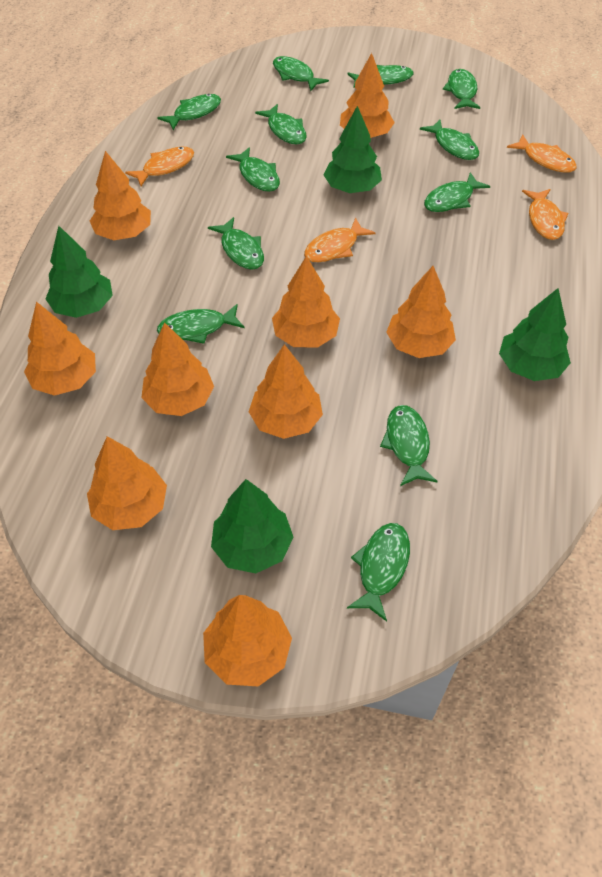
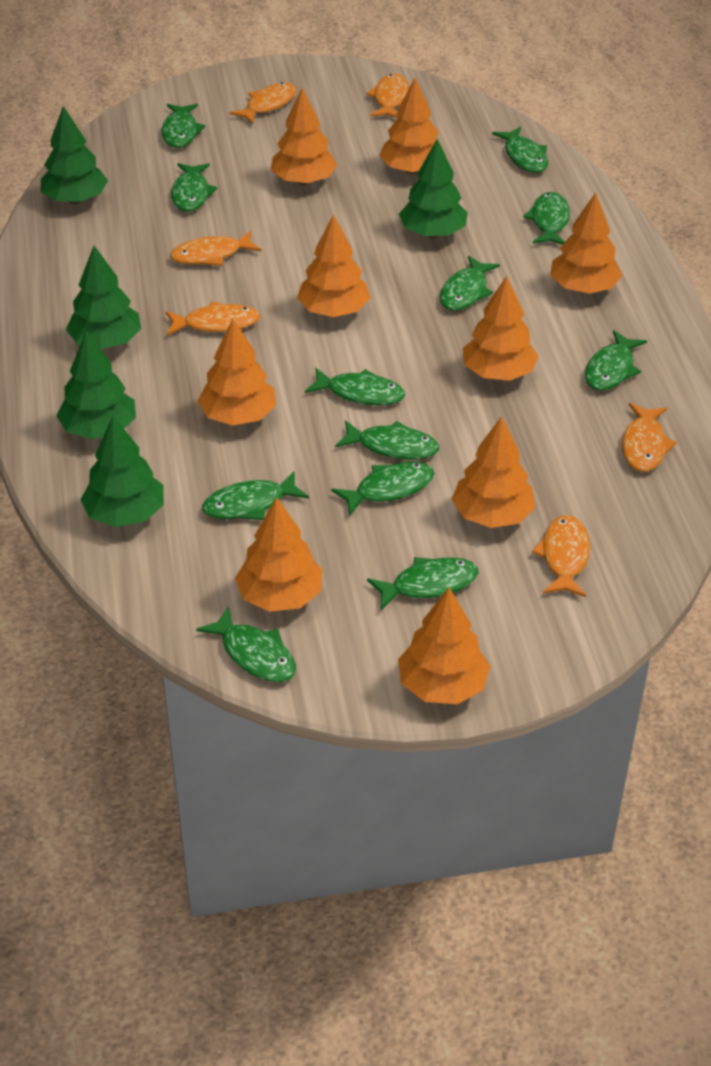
green tree: 4 -> 5
orange fish: 4 -> 6

